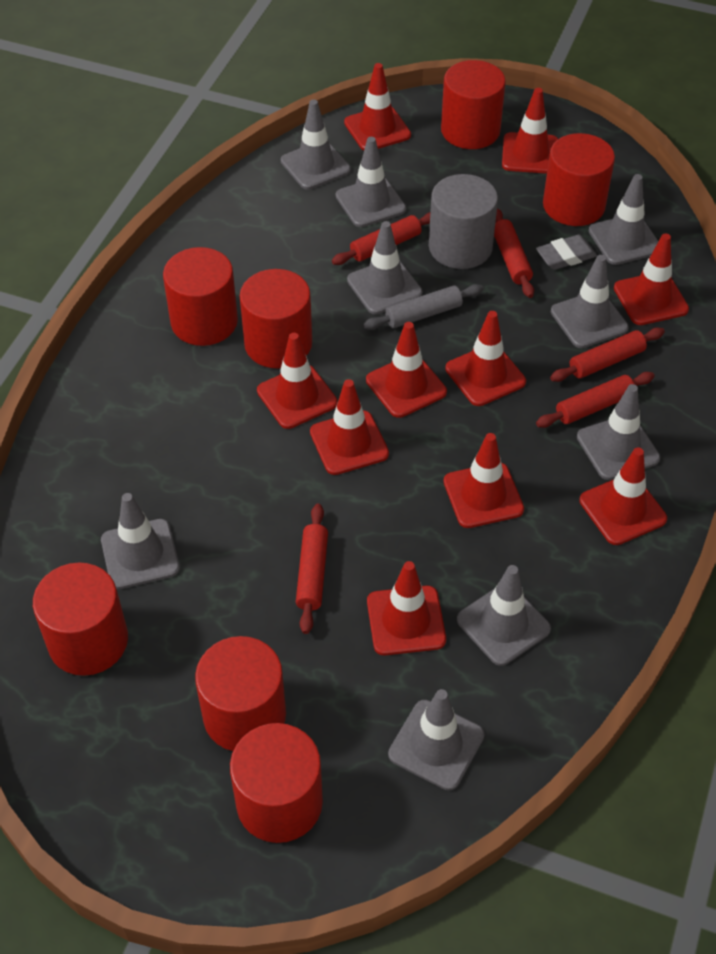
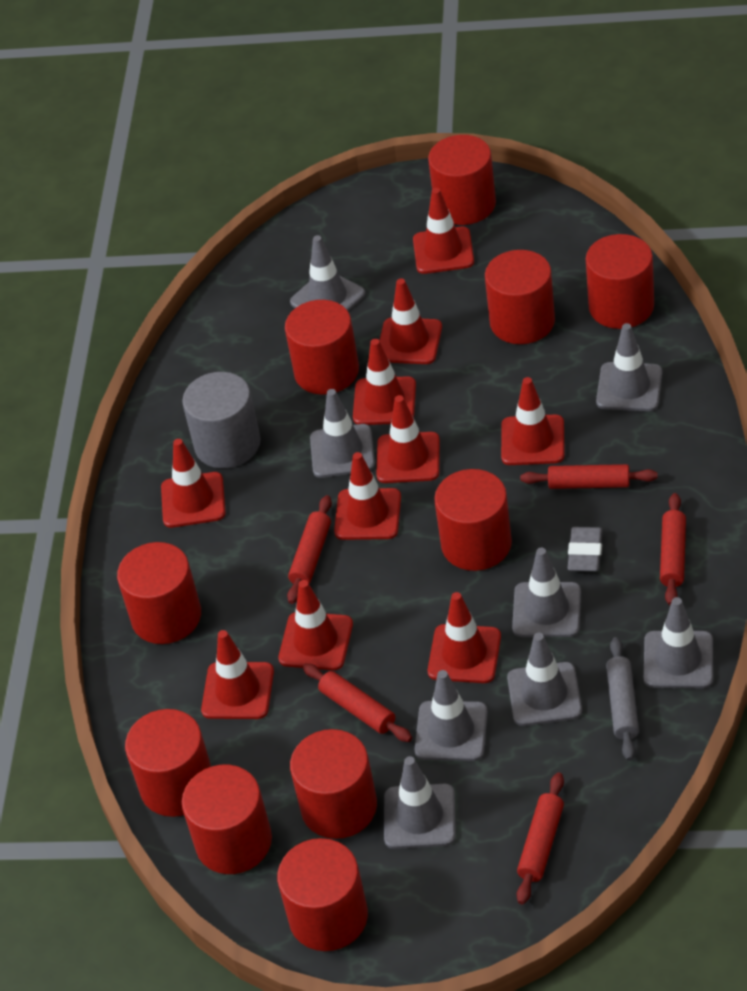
grey traffic cone: 9 -> 8
red cylinder: 7 -> 10

